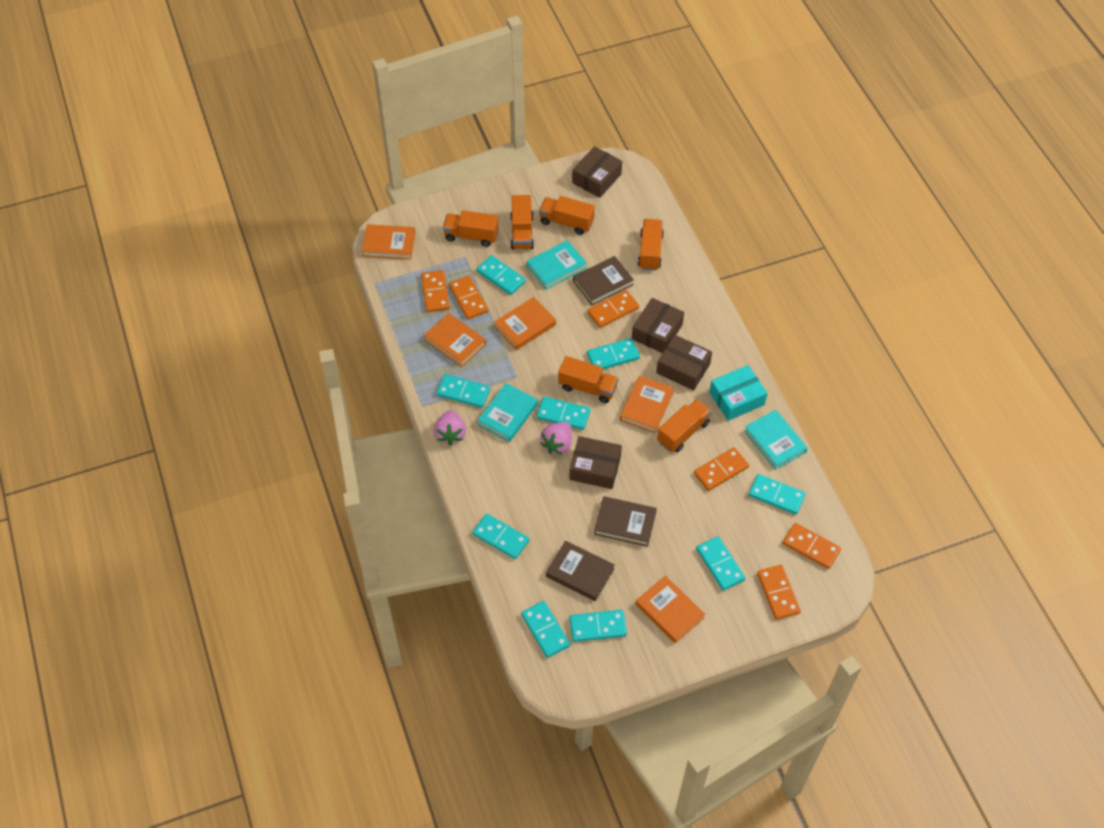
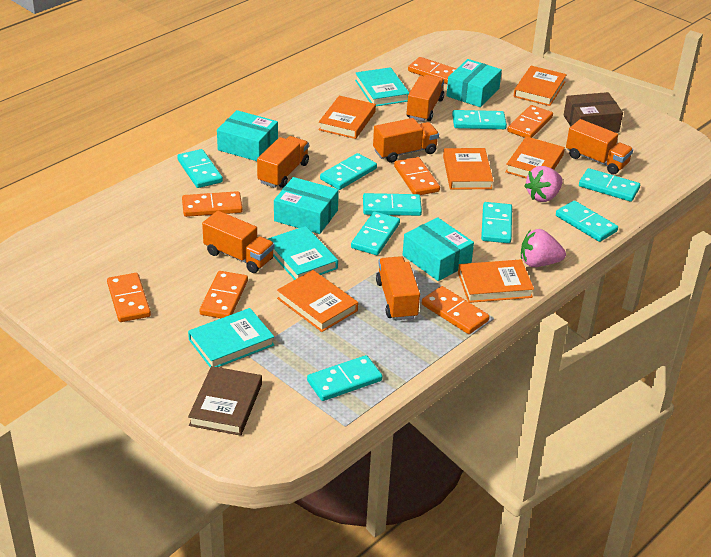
brown book: 3 -> 1
brown box: 4 -> 1
orange book: 5 -> 6
orange domino: 6 -> 7
turquoise box: 1 -> 4

